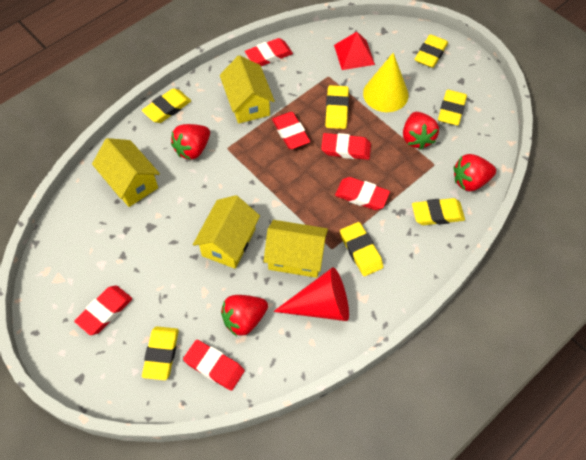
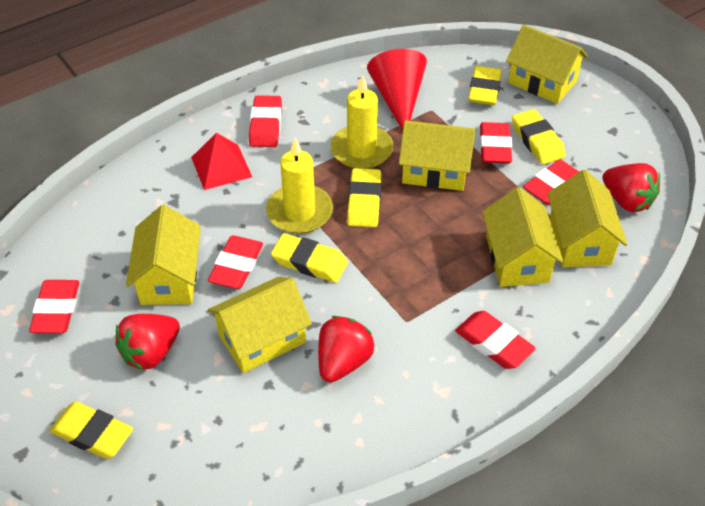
red strawberry: 4 -> 3
yellow candle: 0 -> 2
yellow cone: 1 -> 0
yellow eraser: 7 -> 5
yellow house: 4 -> 6

